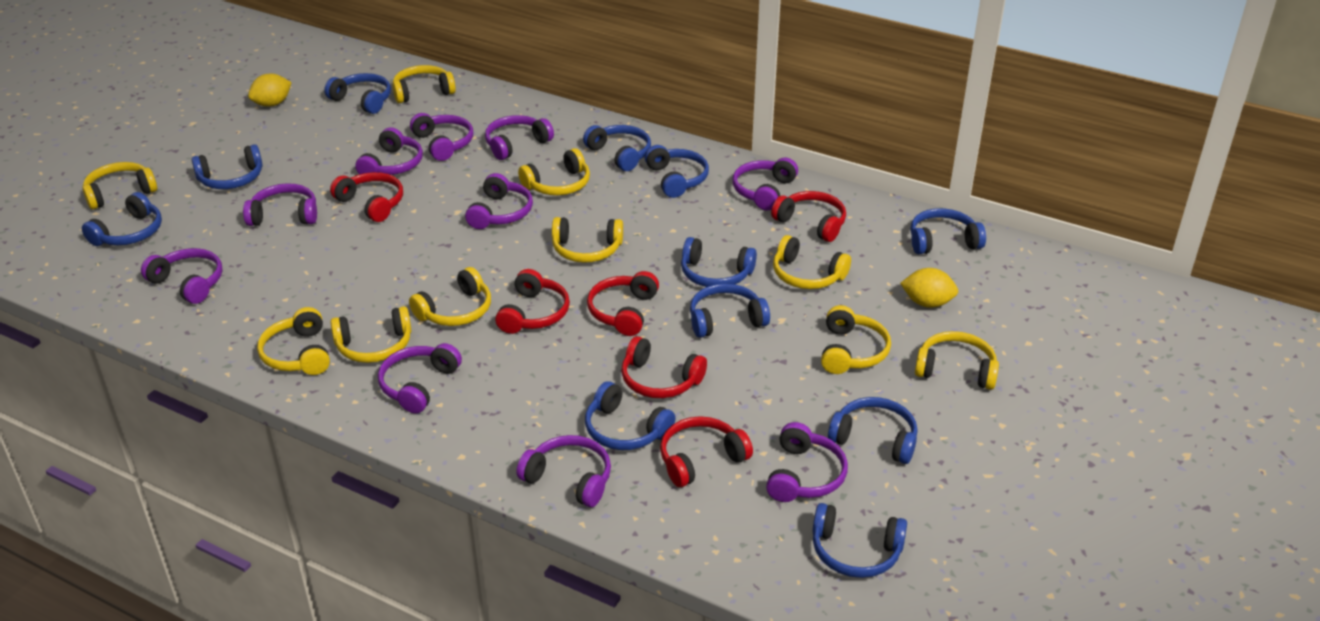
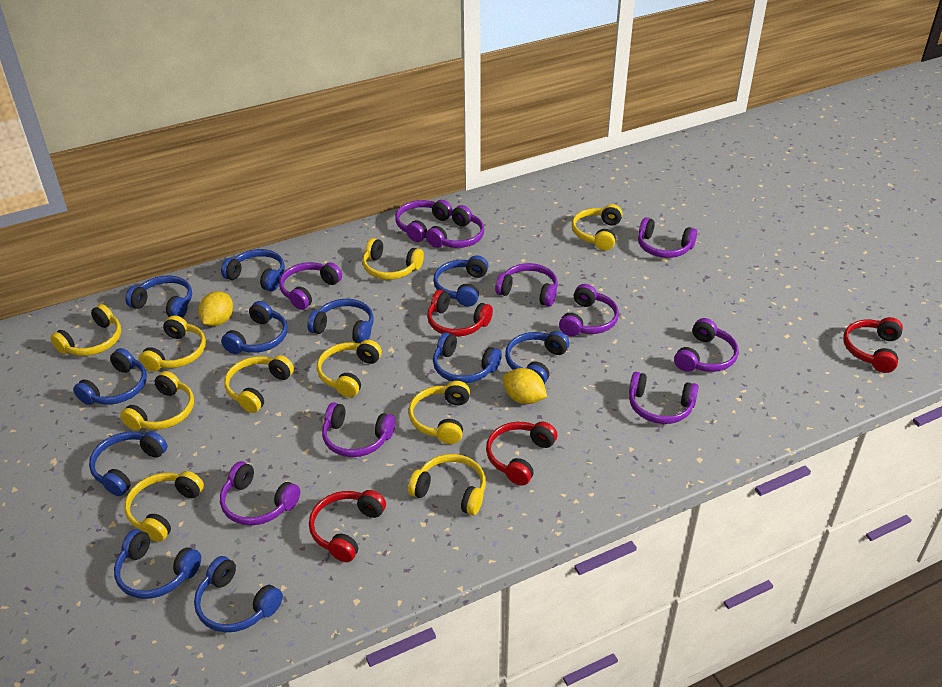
red headphones: 6 -> 4

